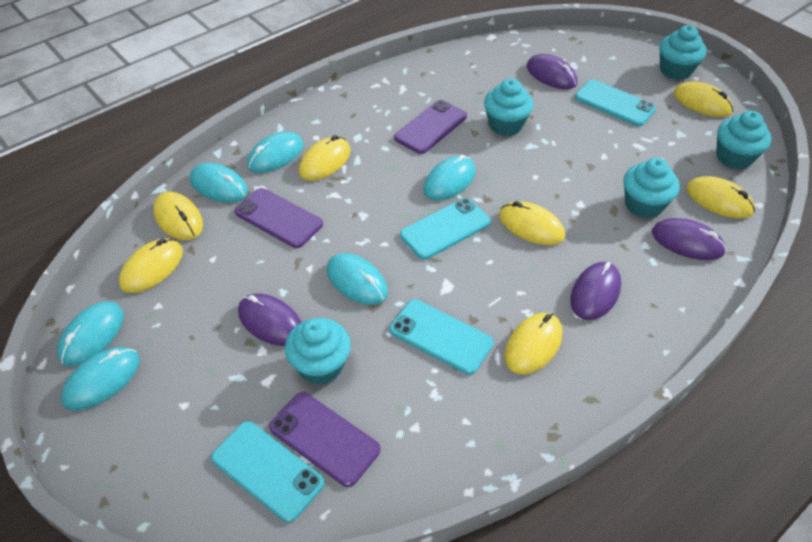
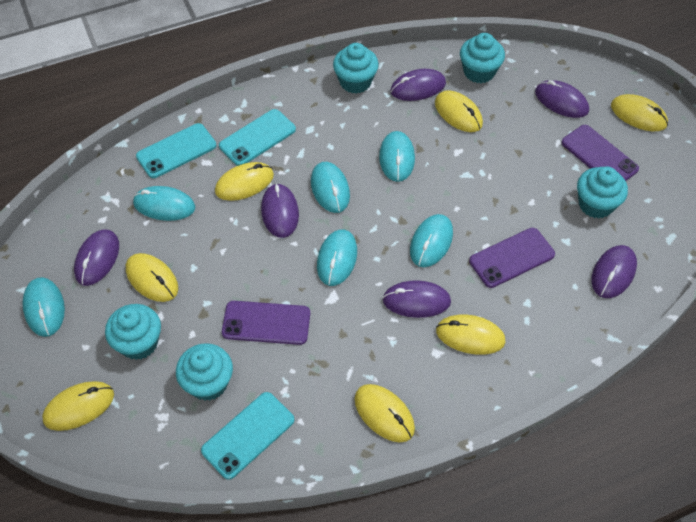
purple mouse: 4 -> 6
turquoise phone: 4 -> 3

